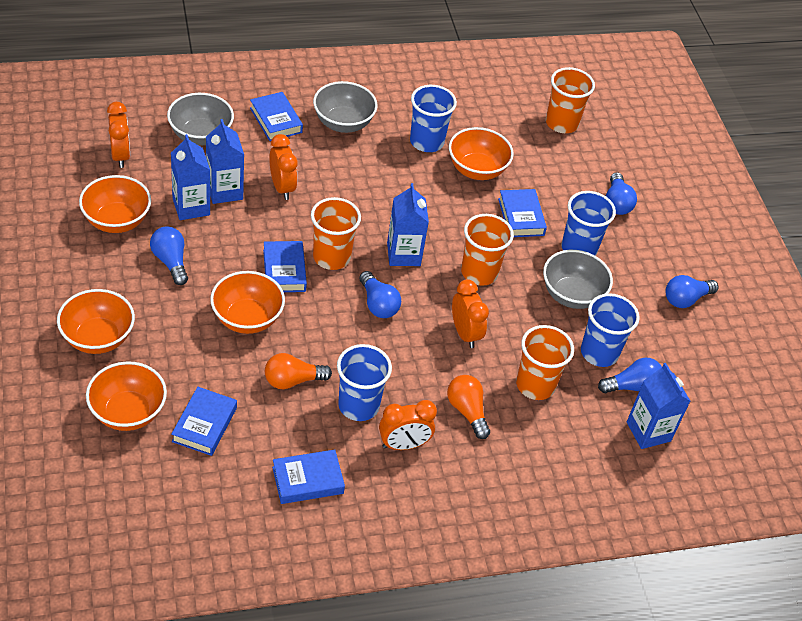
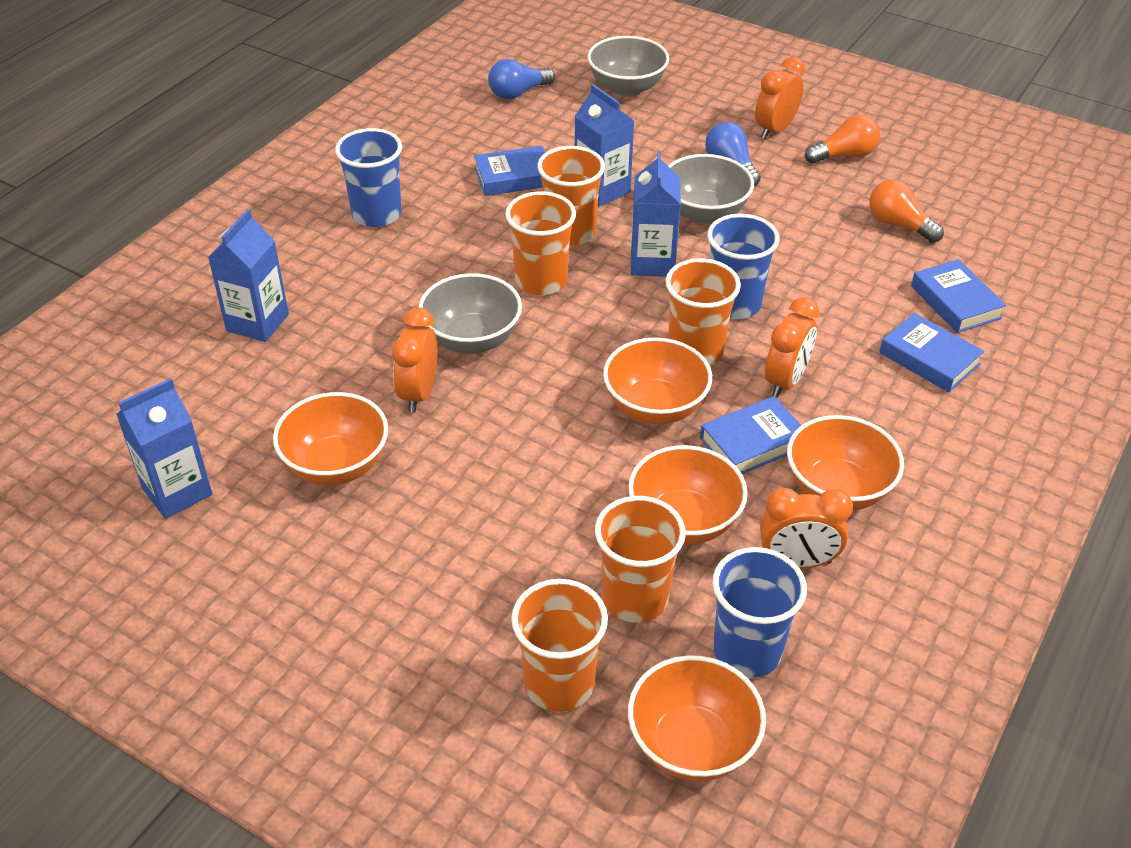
blue book: 5 -> 4
blue cup: 4 -> 3
blue light bulb: 5 -> 2
orange cup: 4 -> 5

